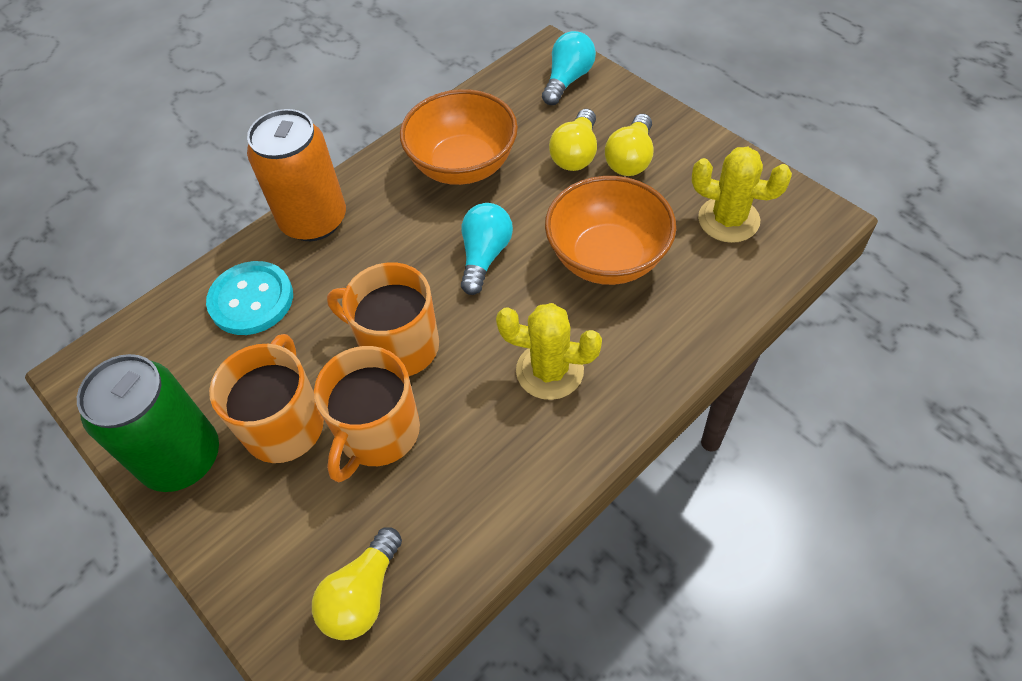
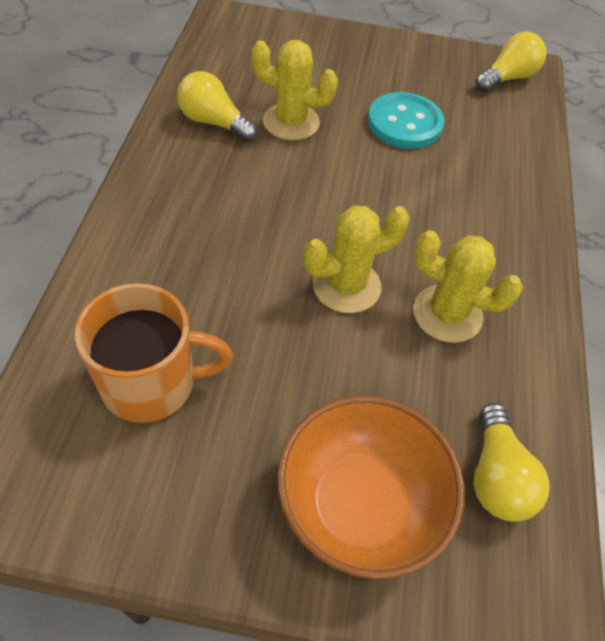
green can: 1 -> 0
orange bowl: 2 -> 1
orange can: 1 -> 0
orange mug: 3 -> 1
turquoise light bulb: 2 -> 0
yellow cactus: 2 -> 3

